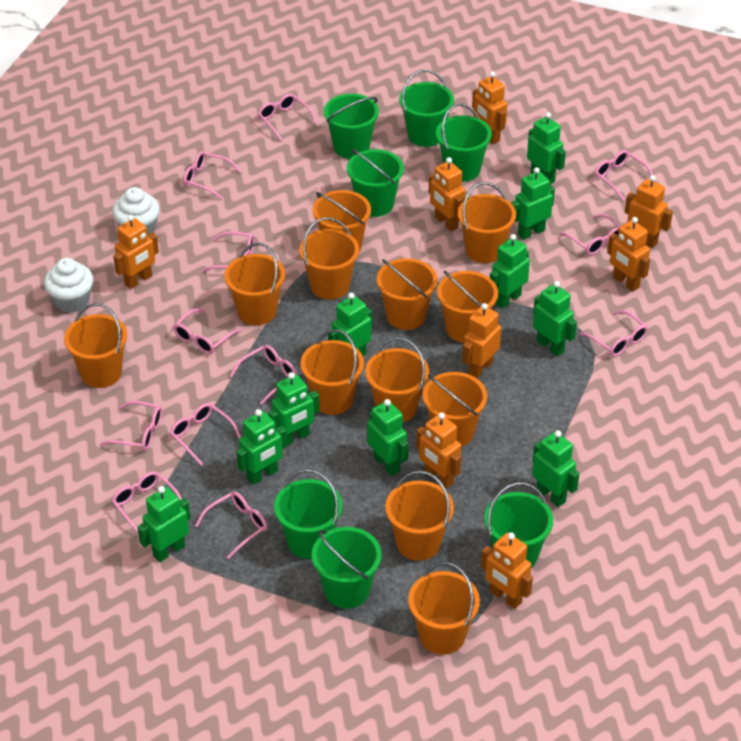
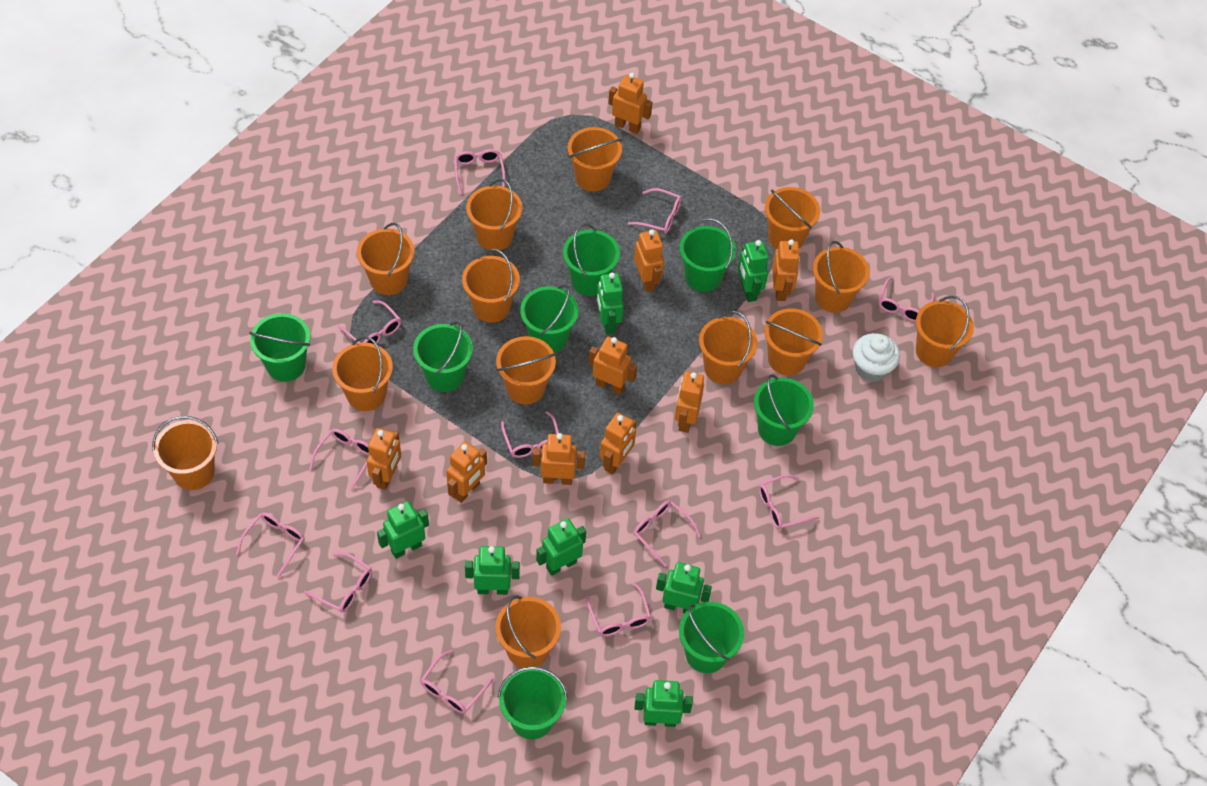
green bucket: 7 -> 8
green robot: 10 -> 7
orange bucket: 12 -> 13
orange robot: 8 -> 9
white cupcake: 2 -> 1

